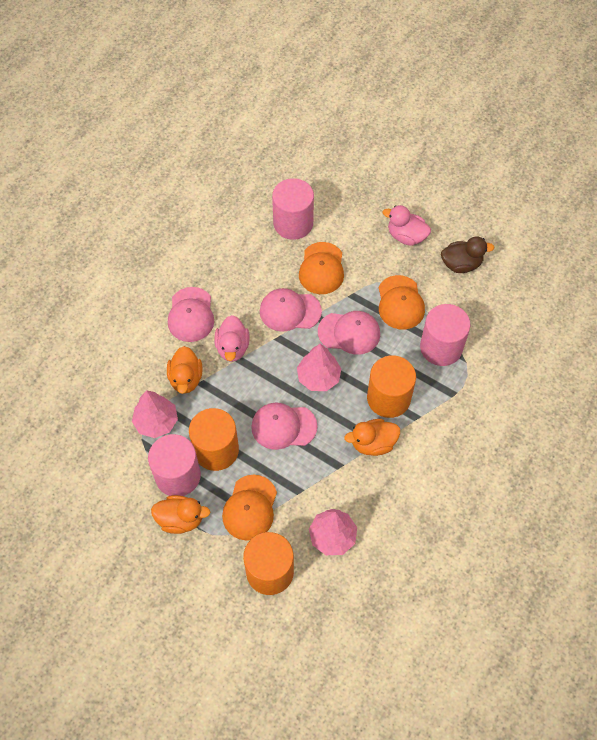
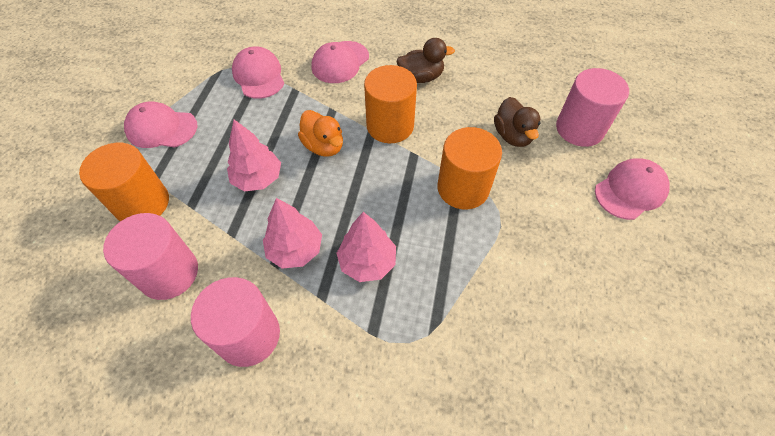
brown duck: 1 -> 2
orange cap: 3 -> 0
orange duck: 3 -> 1
pink duck: 2 -> 0

